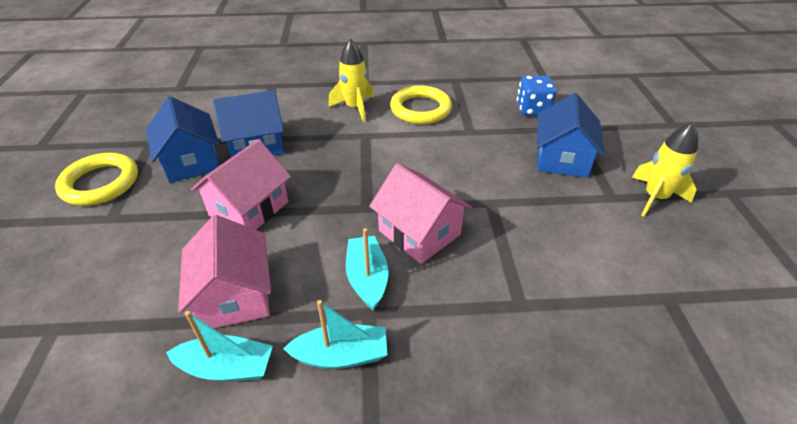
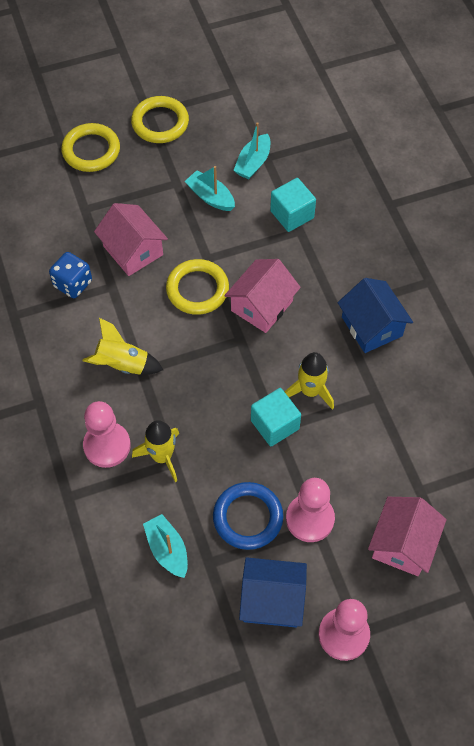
blue house: 3 -> 2
blue ring: 0 -> 1
pink pawn: 0 -> 3
turquoise cube: 0 -> 2
yellow ring: 2 -> 3
yellow rocket: 2 -> 3

